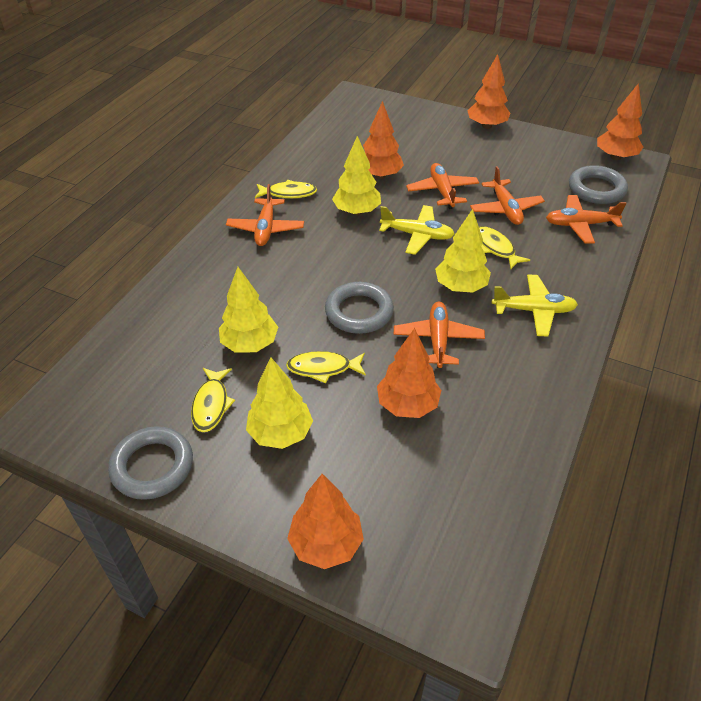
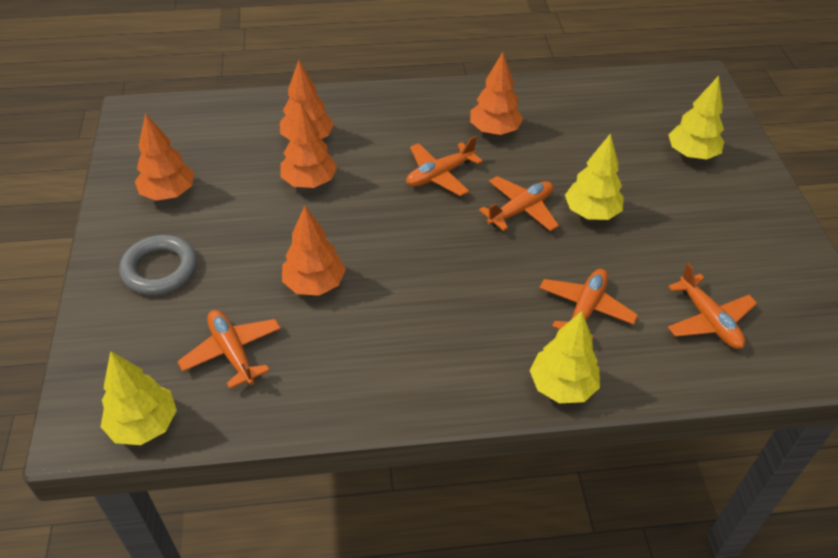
grey ring: 3 -> 1
yellow fish: 4 -> 0
yellow plane: 2 -> 0

